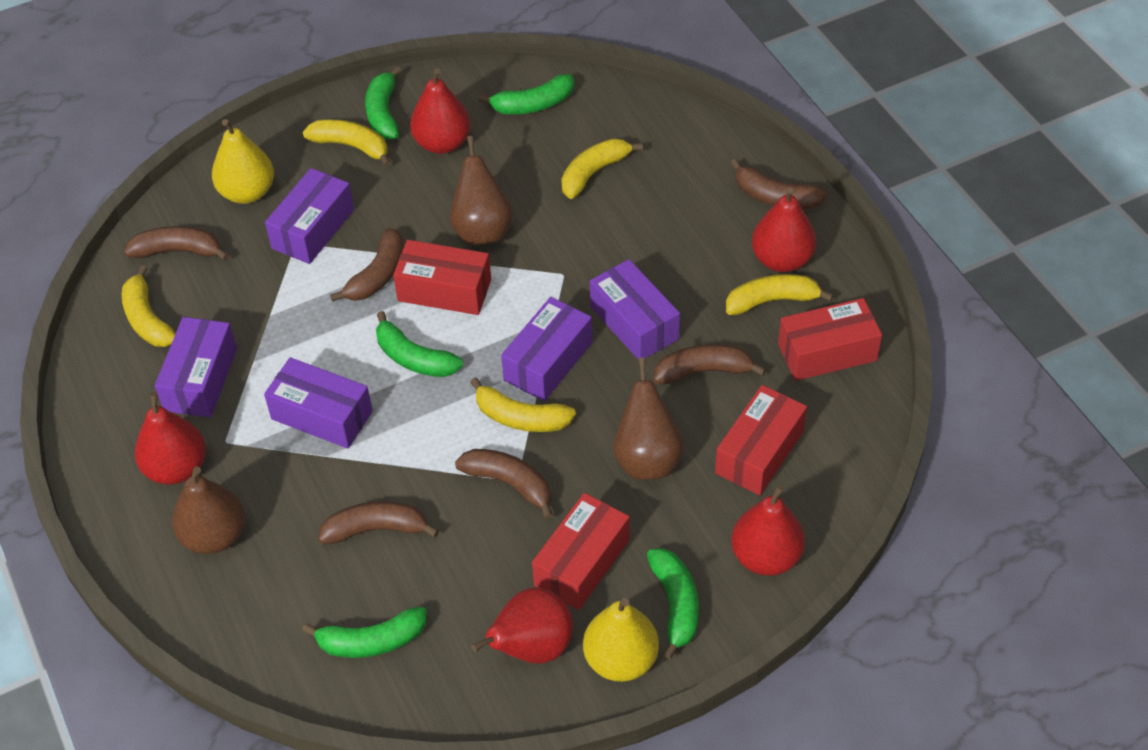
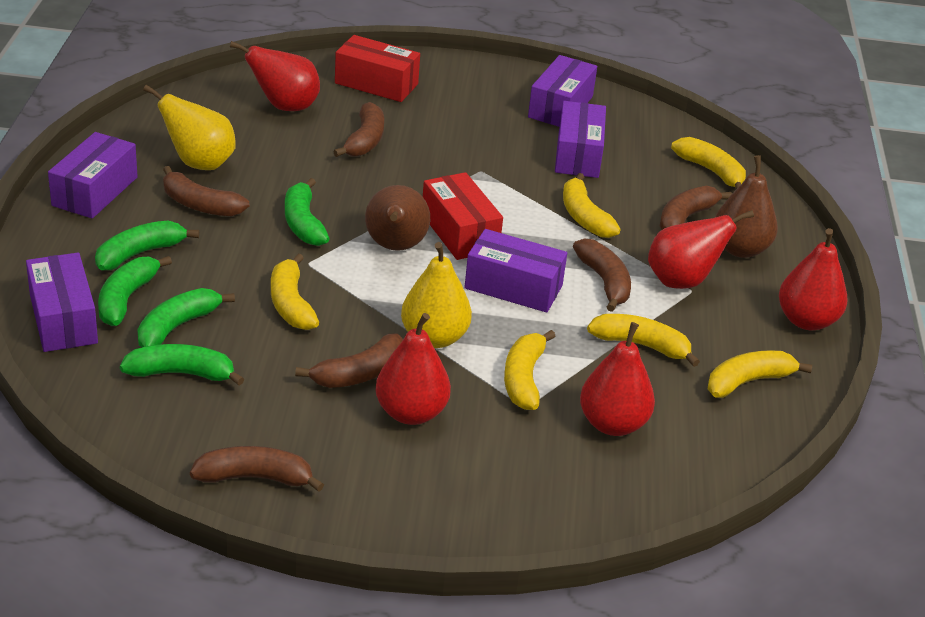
brown pear: 3 -> 2
red box: 4 -> 2
yellow banana: 5 -> 6

